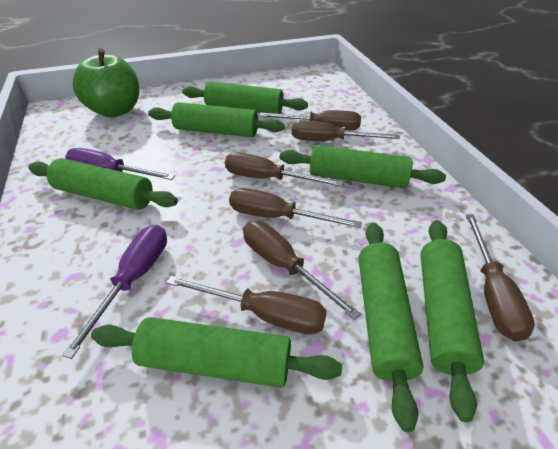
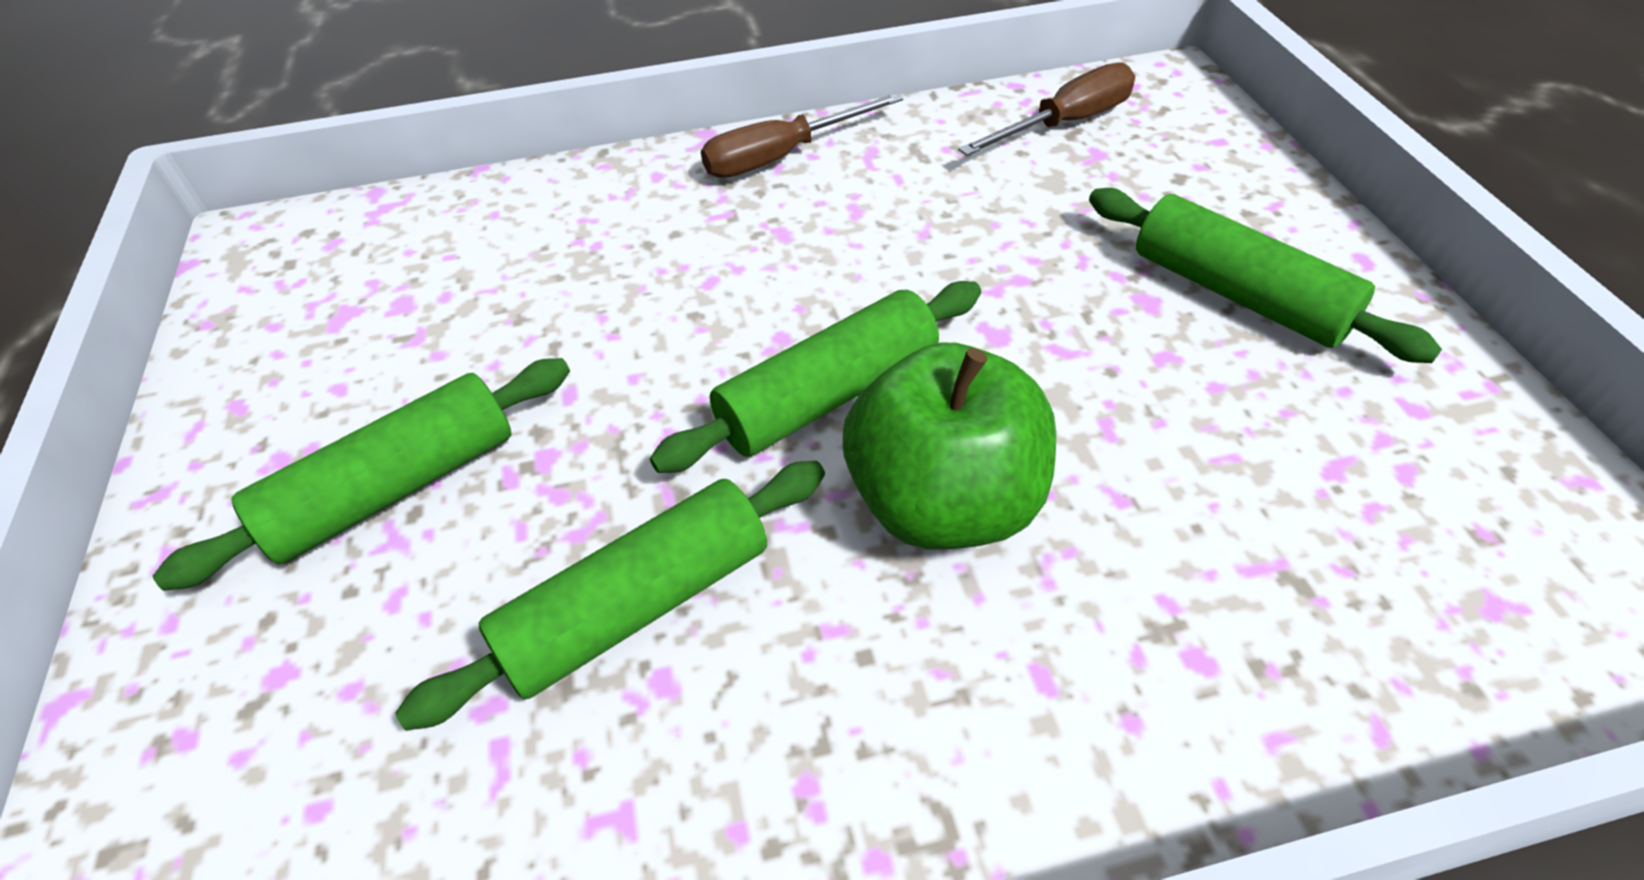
brown screwdriver: 7 -> 2
green rolling pin: 7 -> 4
purple screwdriver: 2 -> 0

